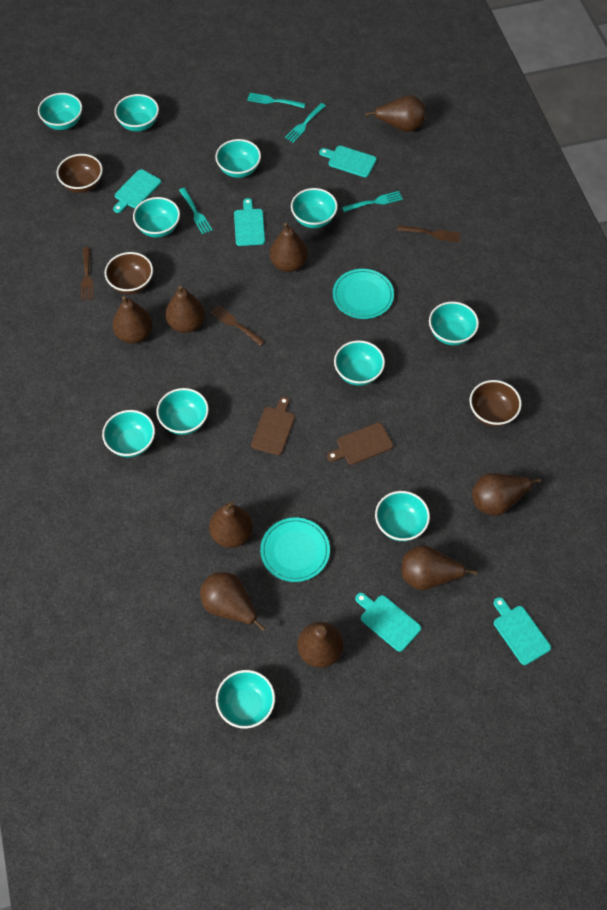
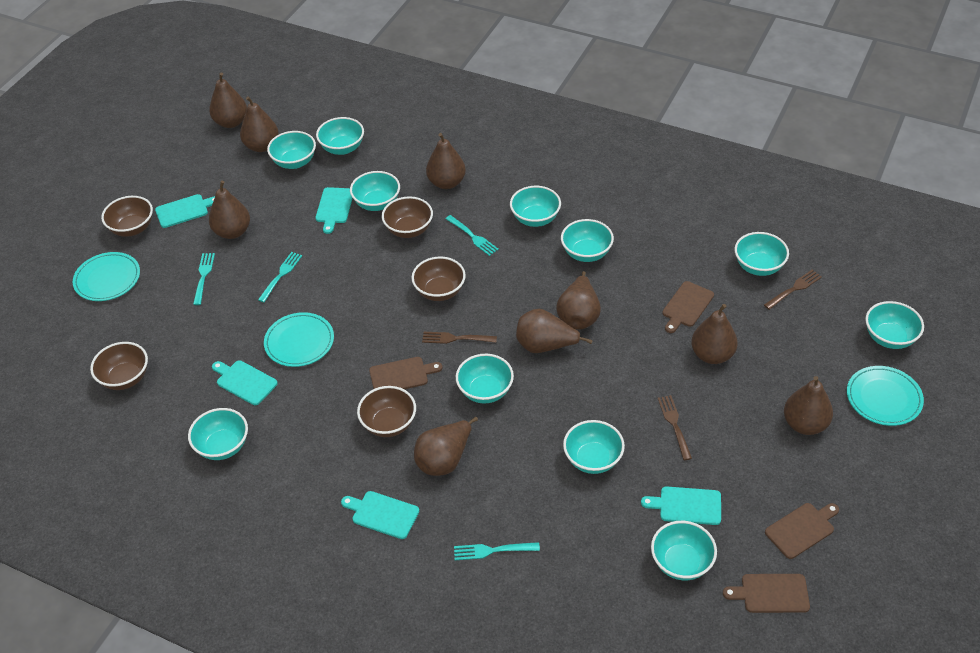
brown bowl: 3 -> 5
brown cutting board: 2 -> 4
turquoise plate: 2 -> 3

